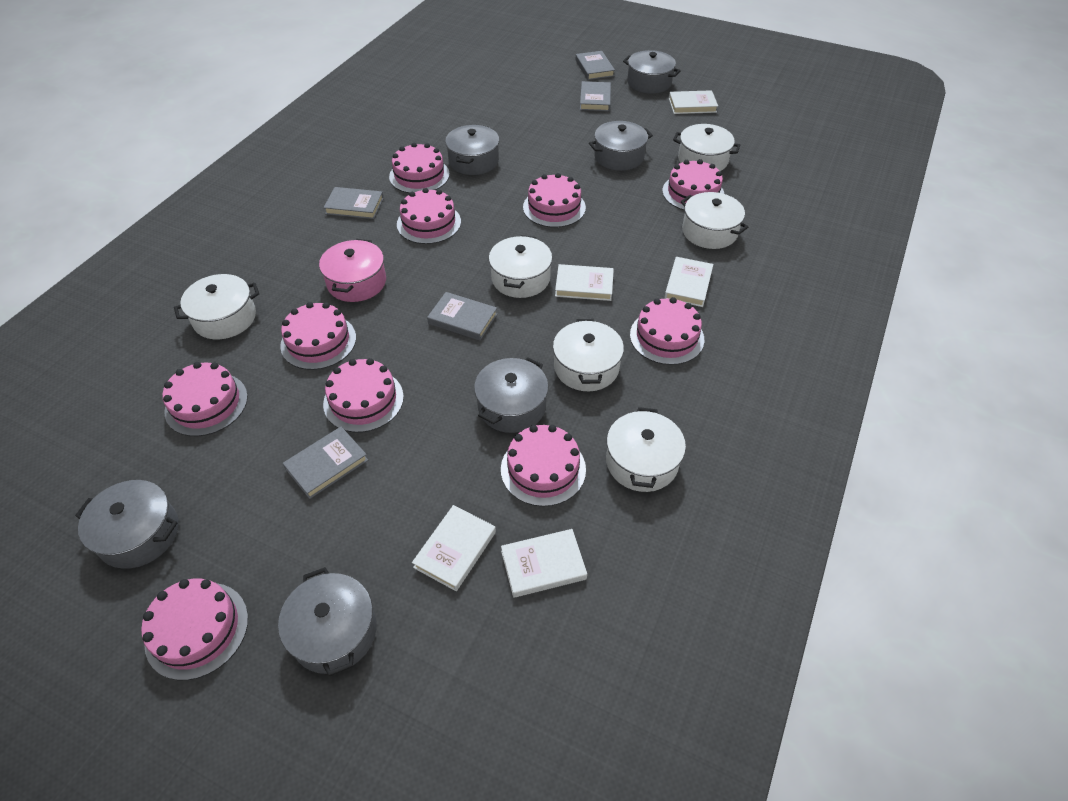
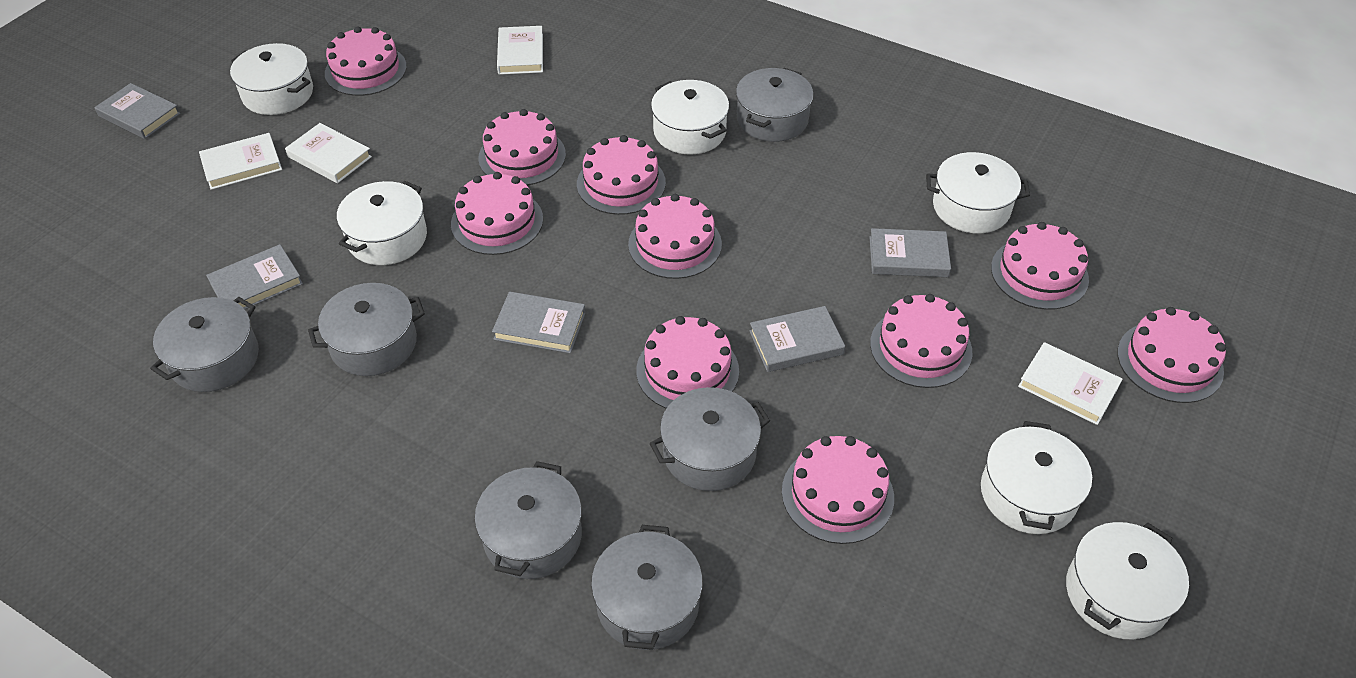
pink pot: 1 -> 0
white book: 5 -> 4

